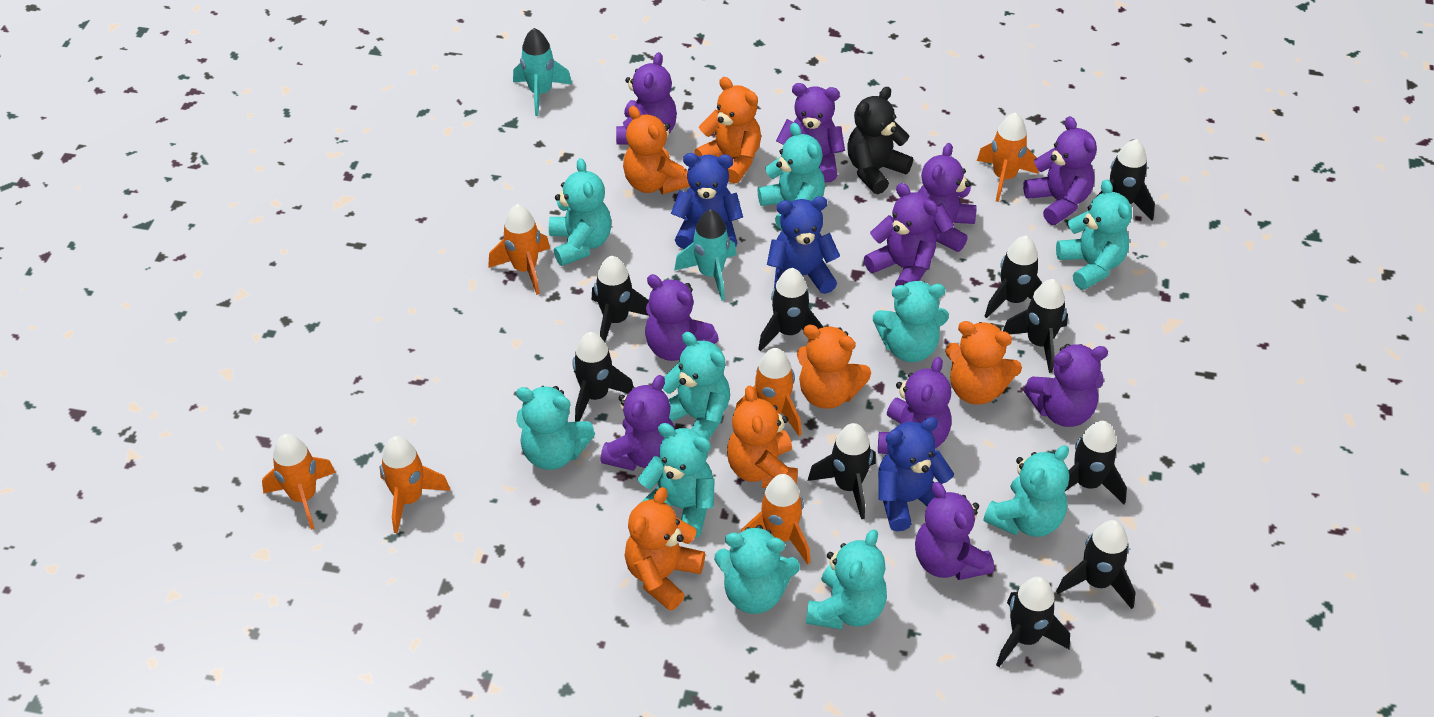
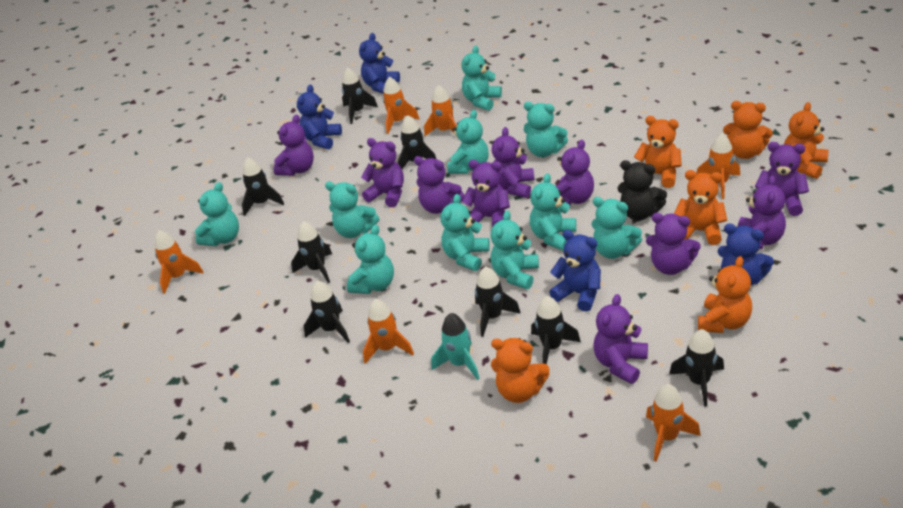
black rocket: 10 -> 8
blue teddy bear: 3 -> 4
turquoise rocket: 2 -> 1

